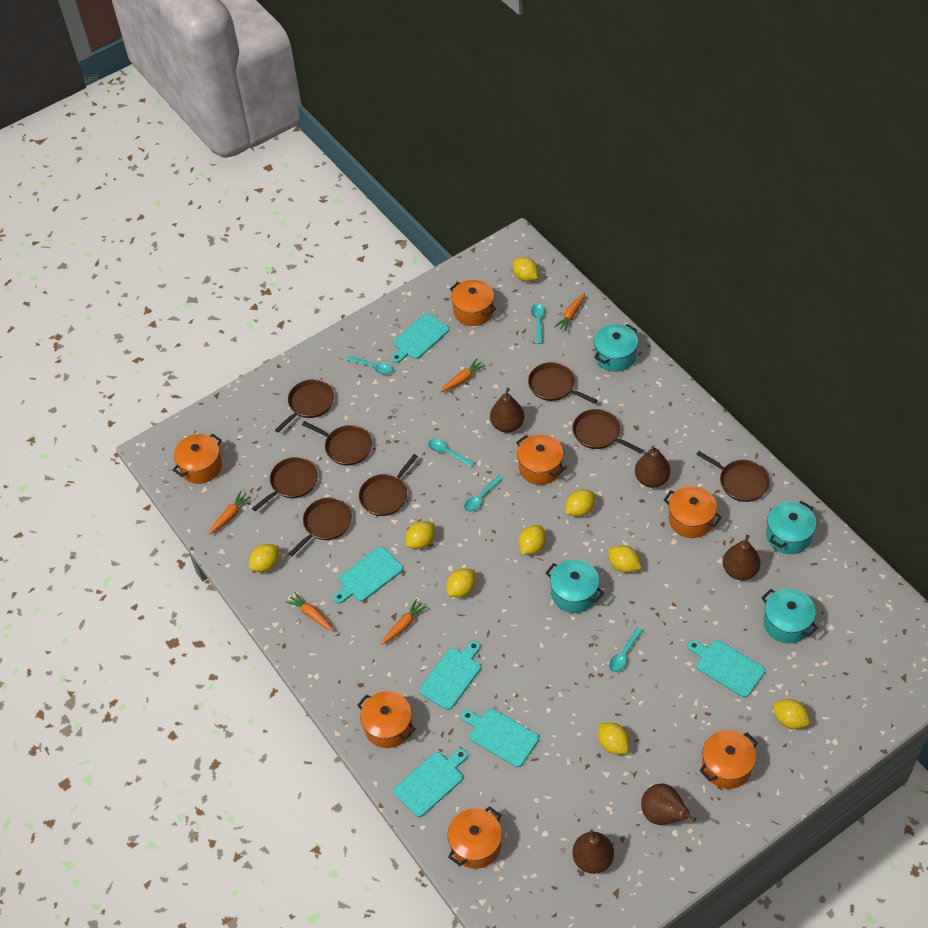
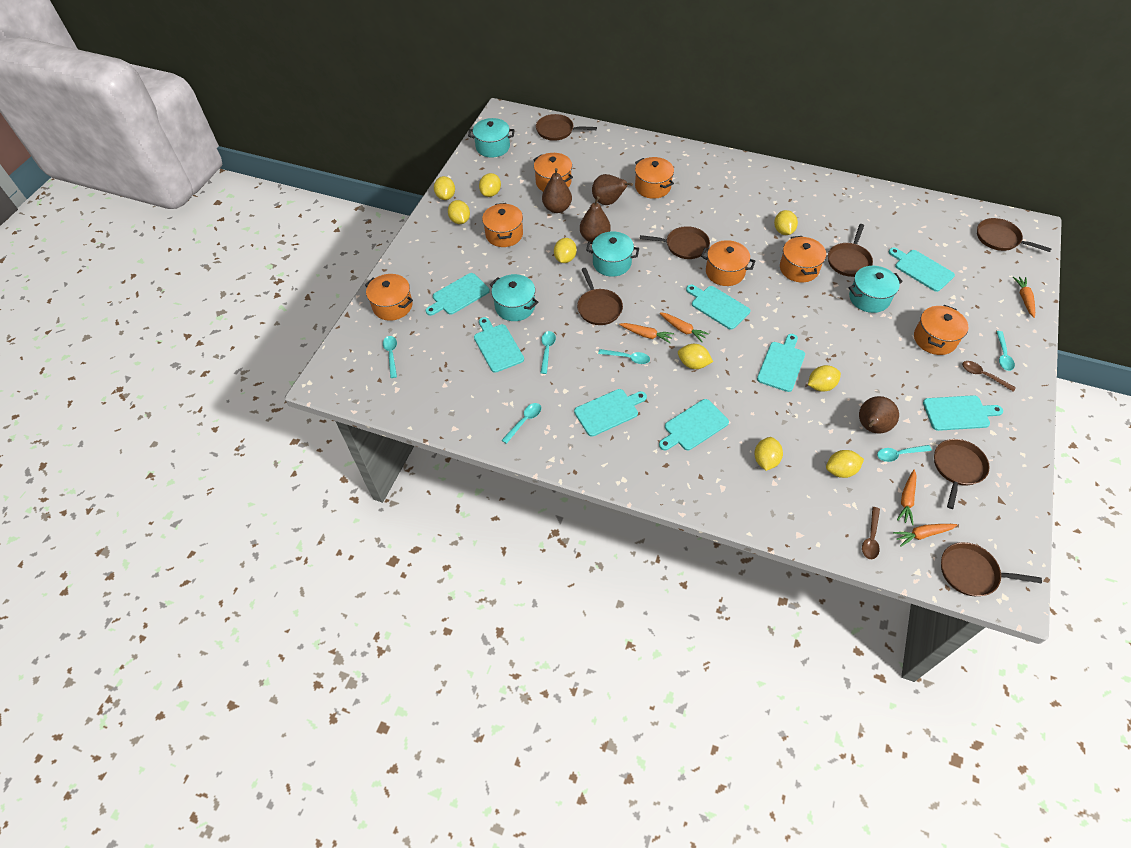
brown pan: 8 -> 7
brown pear: 5 -> 4
brown spoon: 0 -> 2
turquoise cutting board: 6 -> 8
turquoise spoon: 5 -> 6

